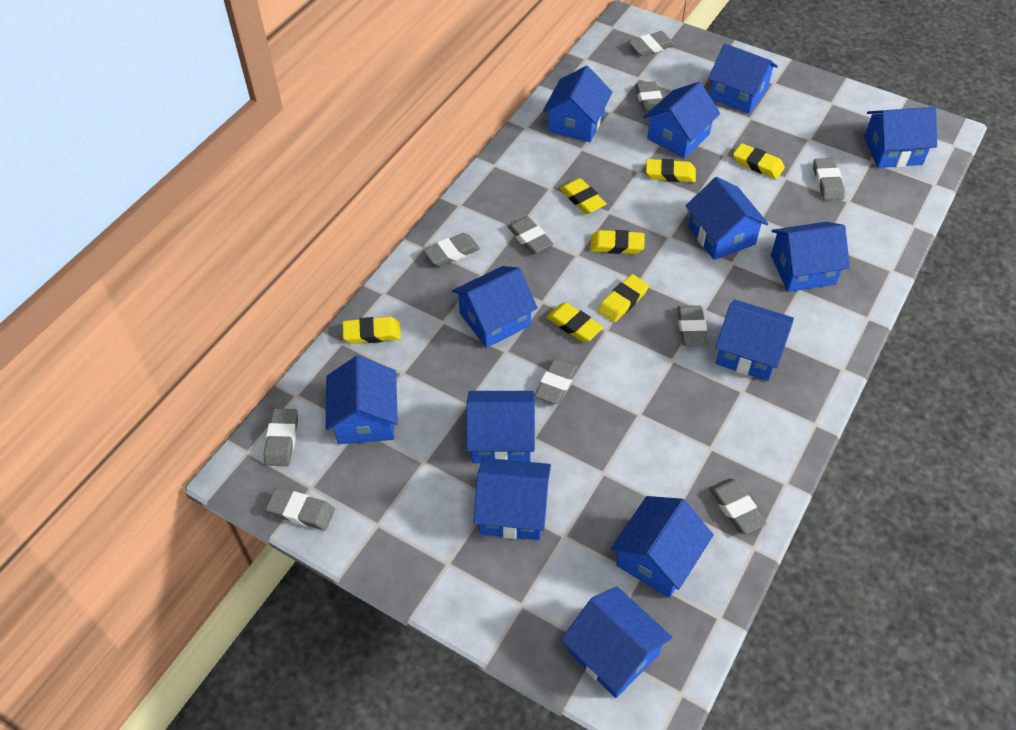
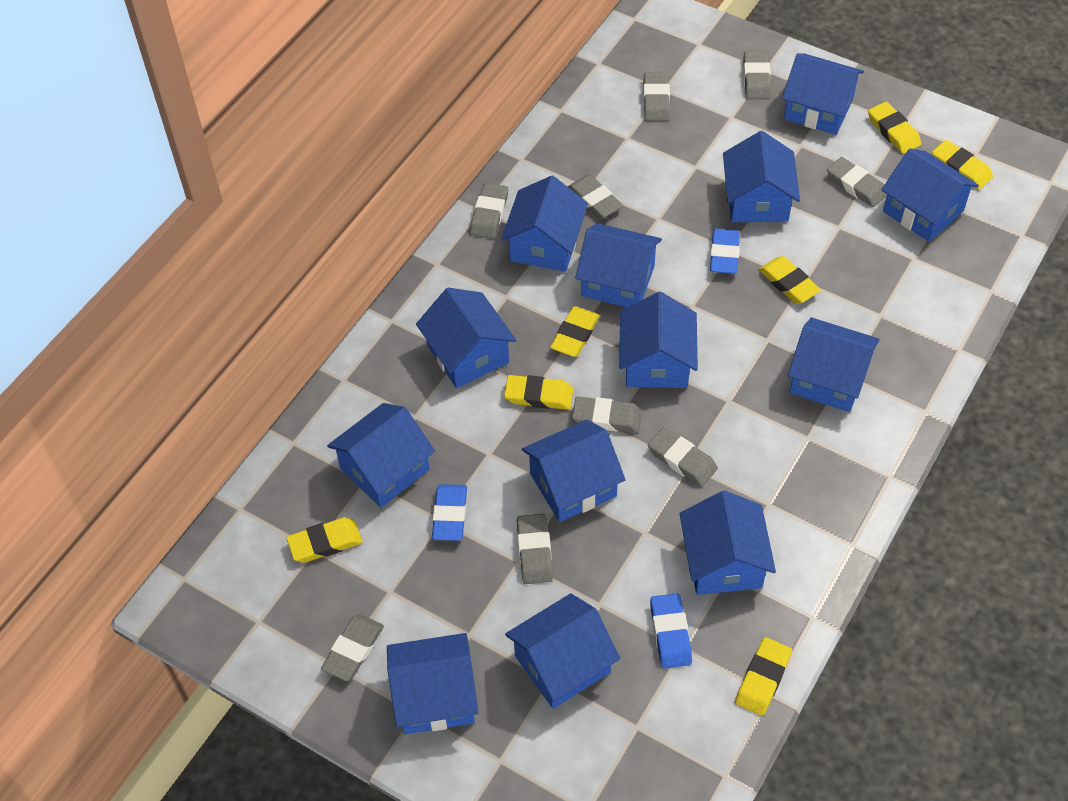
blue eraser: 0 -> 3
grey eraser: 10 -> 9

